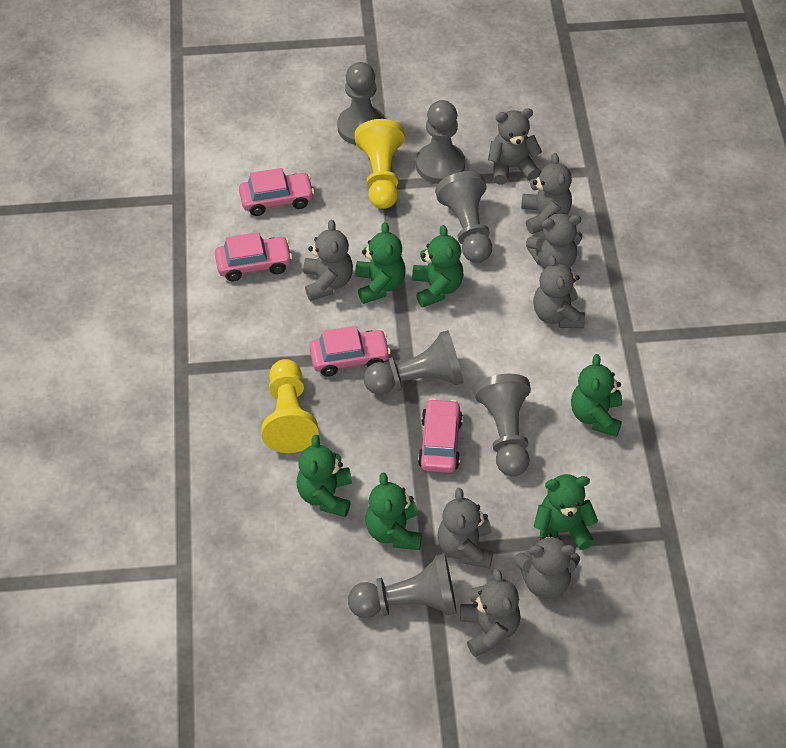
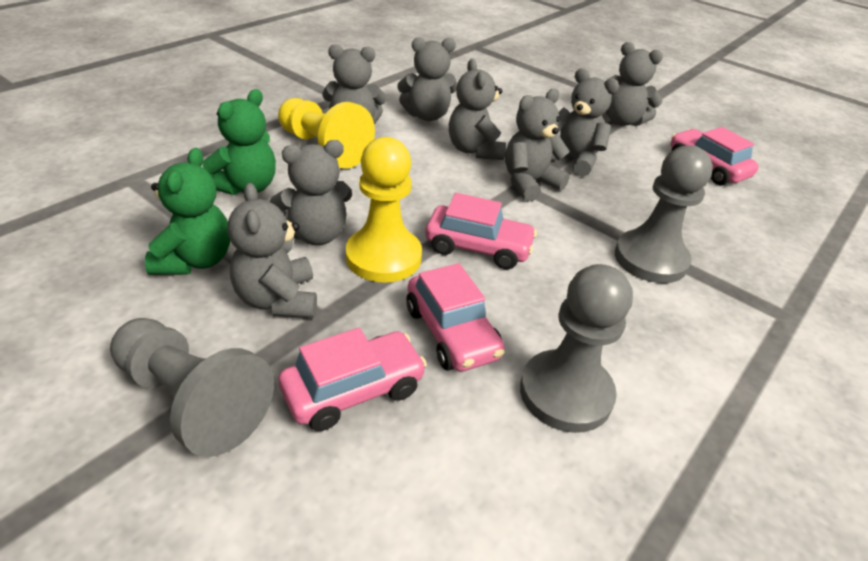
green teddy bear: 6 -> 2
grey pawn: 6 -> 3

